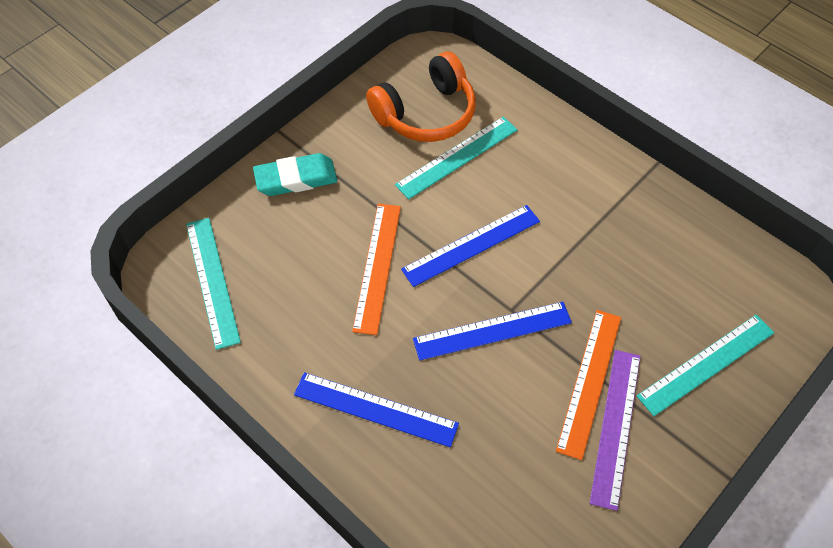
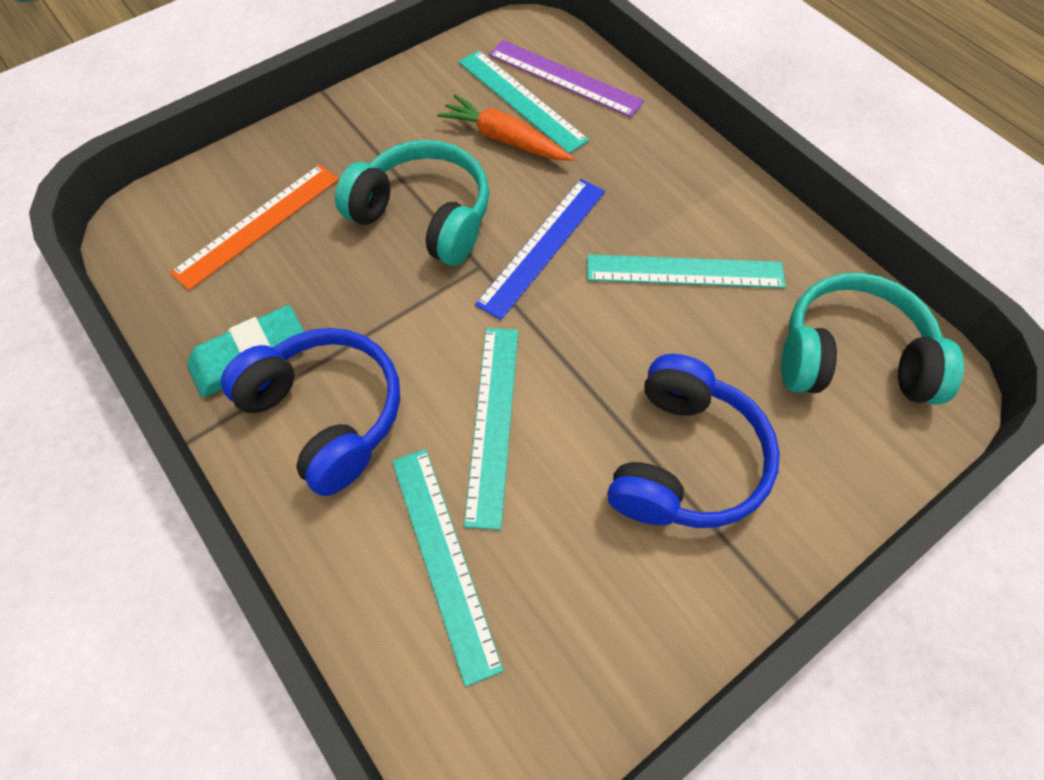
blue headphones: 0 -> 2
blue ruler: 3 -> 1
orange carrot: 0 -> 1
orange headphones: 1 -> 0
orange ruler: 2 -> 1
turquoise headphones: 0 -> 2
turquoise ruler: 3 -> 4

